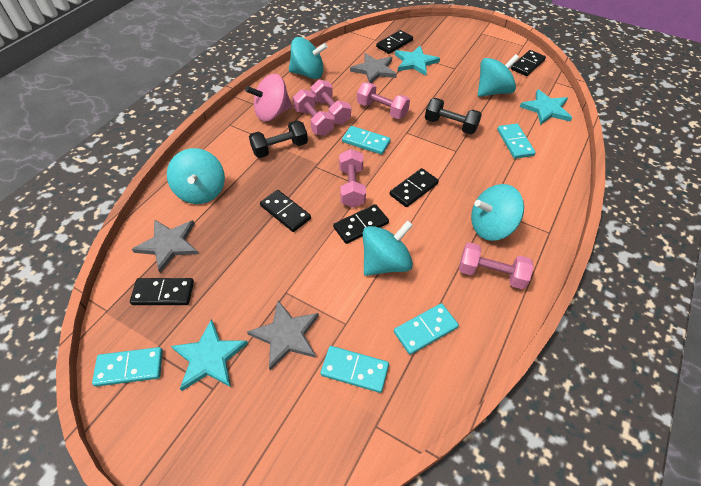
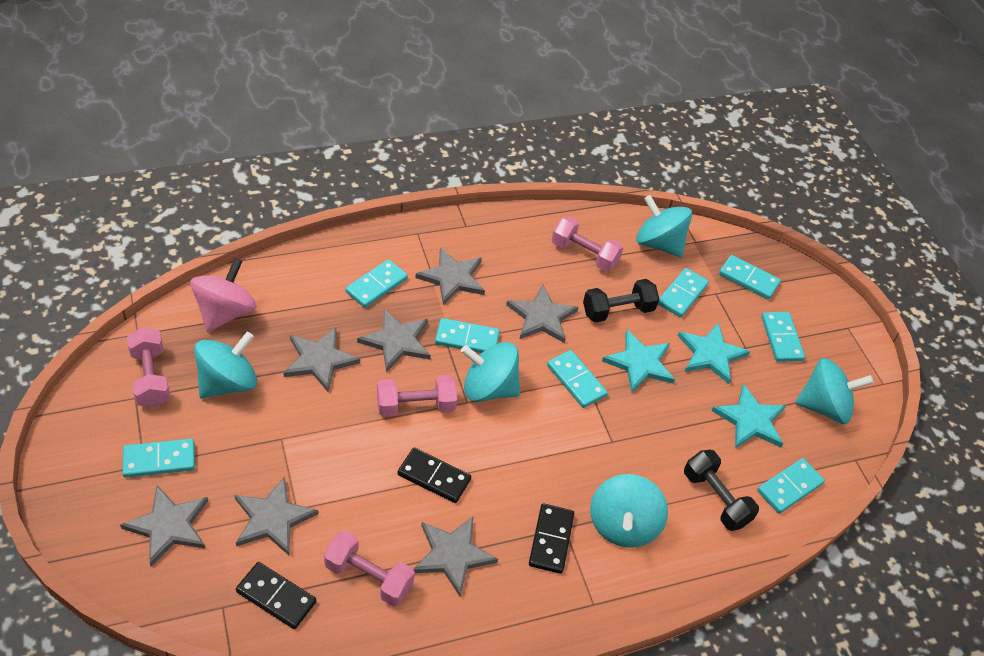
black domino: 6 -> 3
grey star: 3 -> 7
pink dumbbell: 5 -> 4
turquoise domino: 5 -> 8

